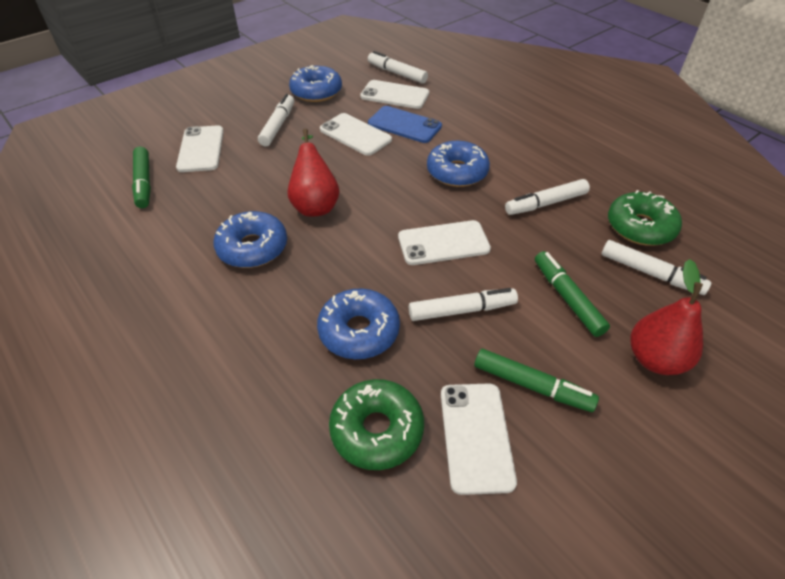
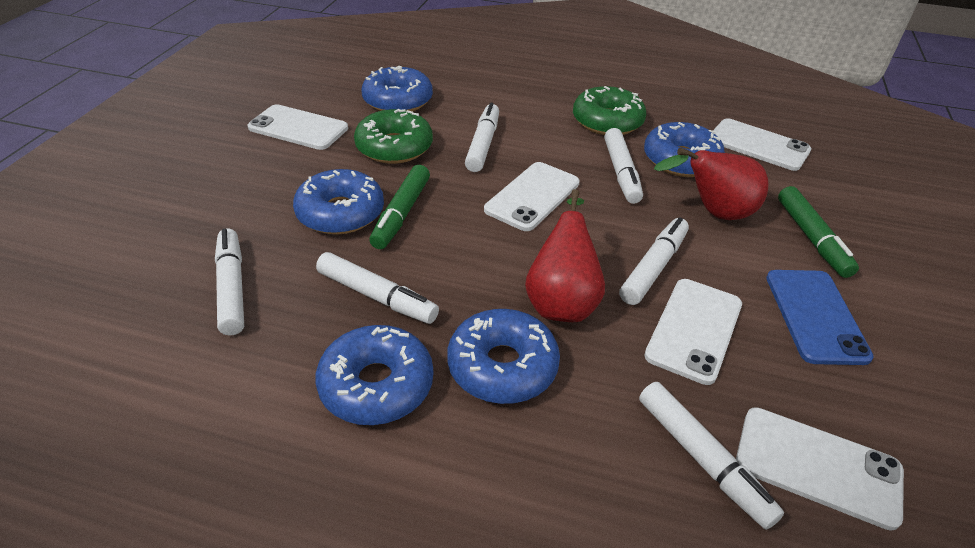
blue donut: 4 -> 5
green marker: 3 -> 2
white marker: 5 -> 6

